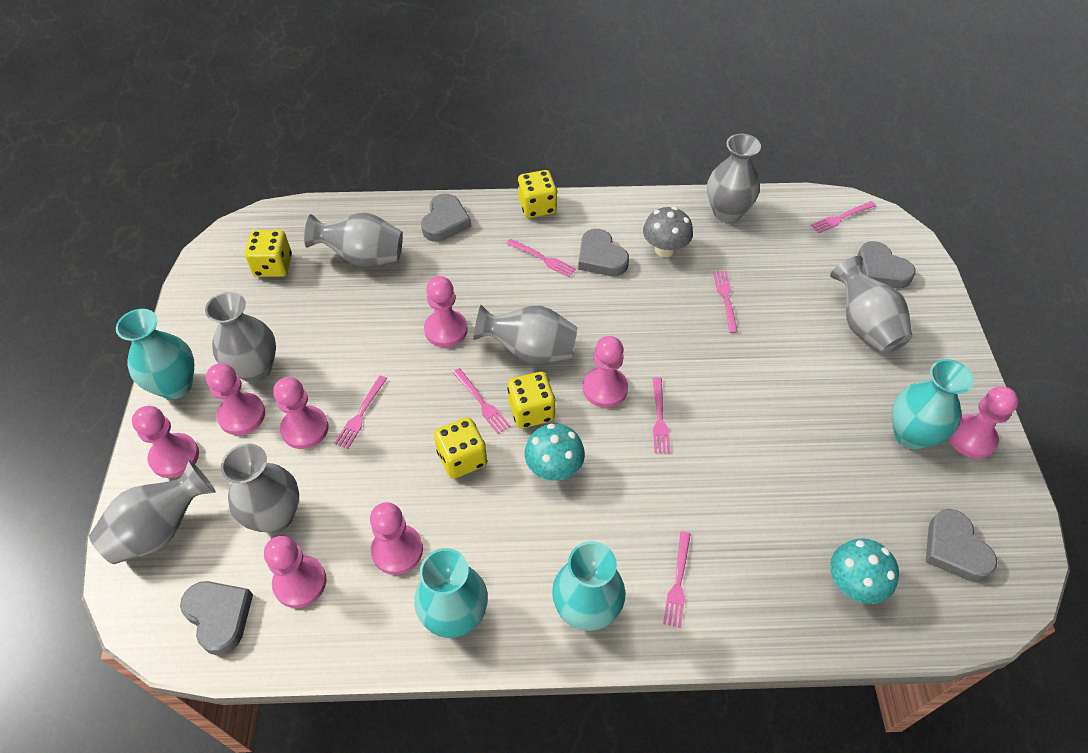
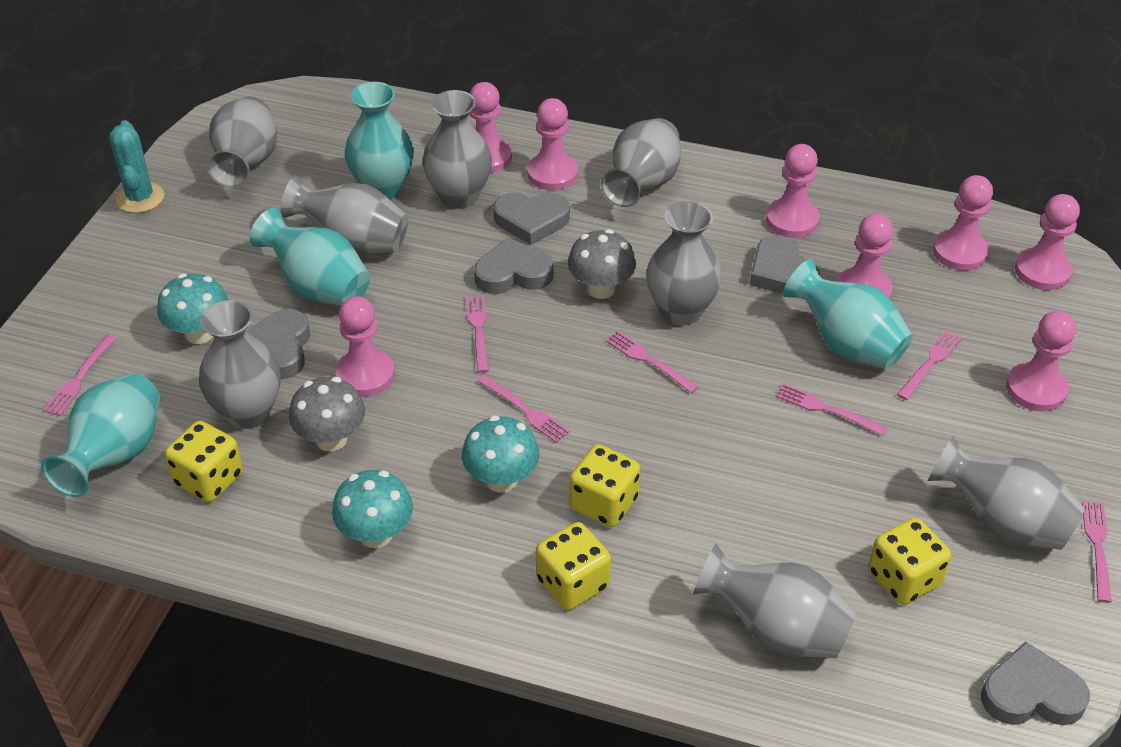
grey mushroom: 1 -> 2
grey vase: 7 -> 8
turquoise cactus: 0 -> 1
turquoise mushroom: 2 -> 3

